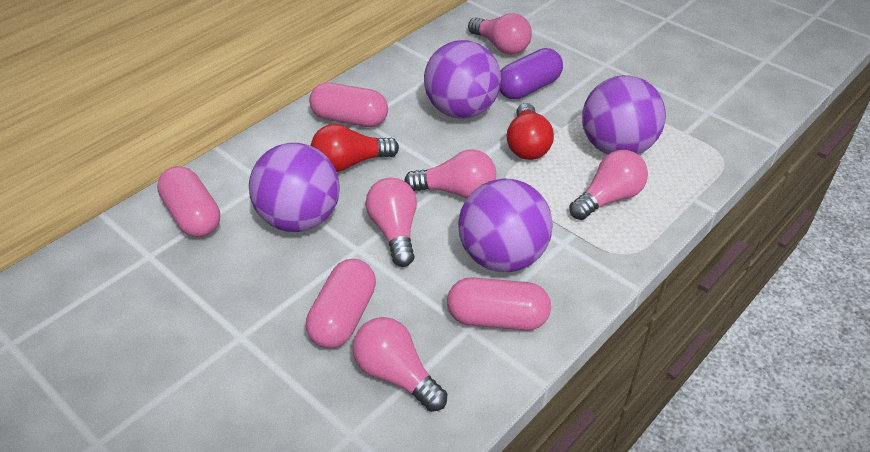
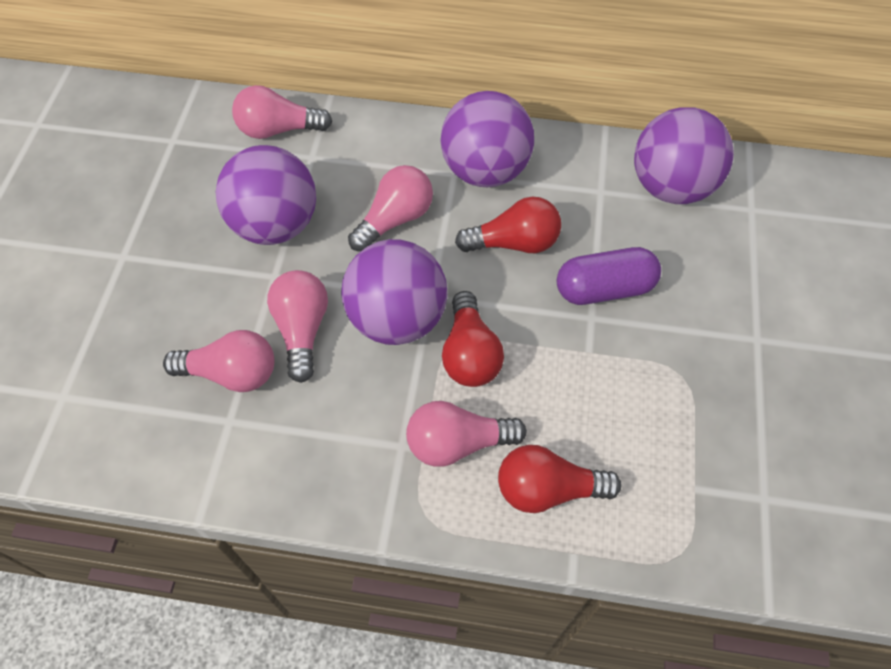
pink capsule: 4 -> 0
red light bulb: 2 -> 3

